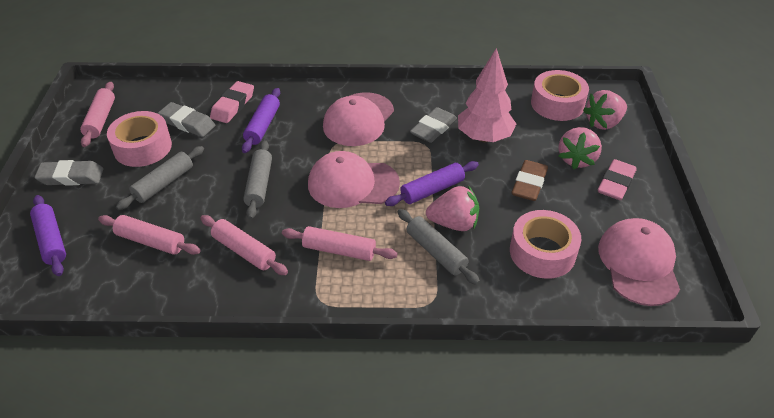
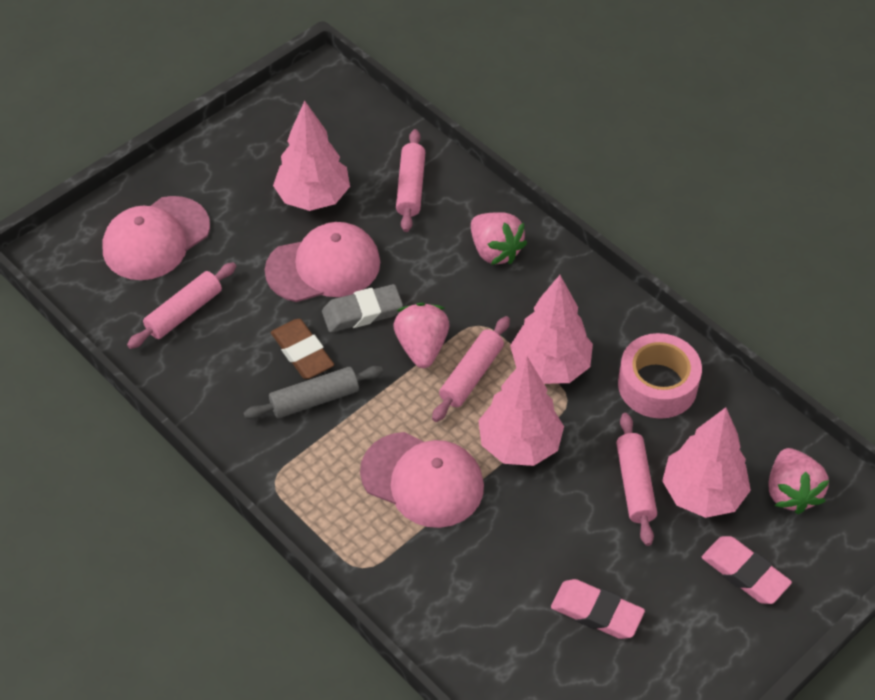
grey eraser: 3 -> 1
grey rolling pin: 3 -> 1
pink tape: 3 -> 1
pink tree: 1 -> 4
purple rolling pin: 3 -> 0

